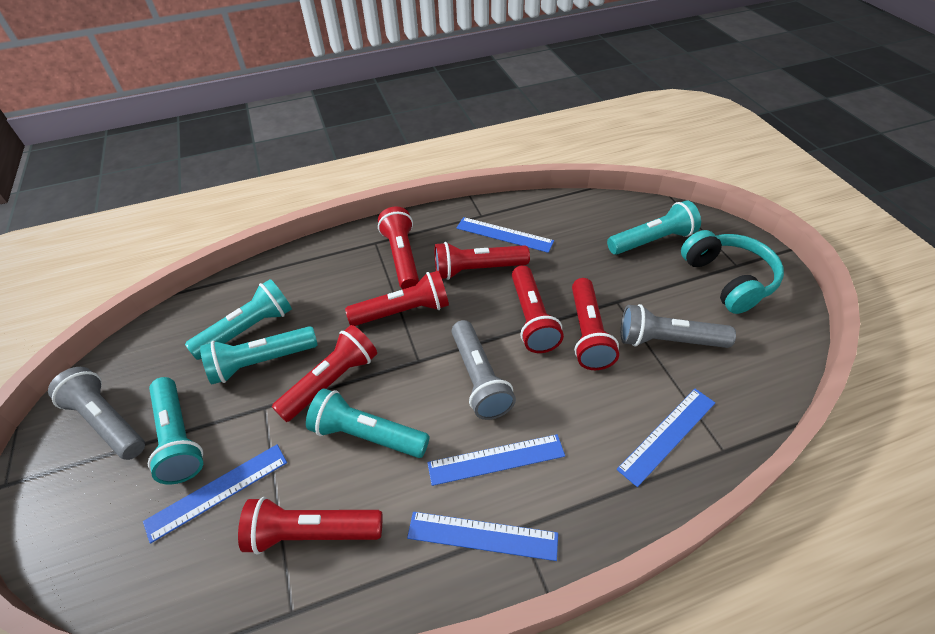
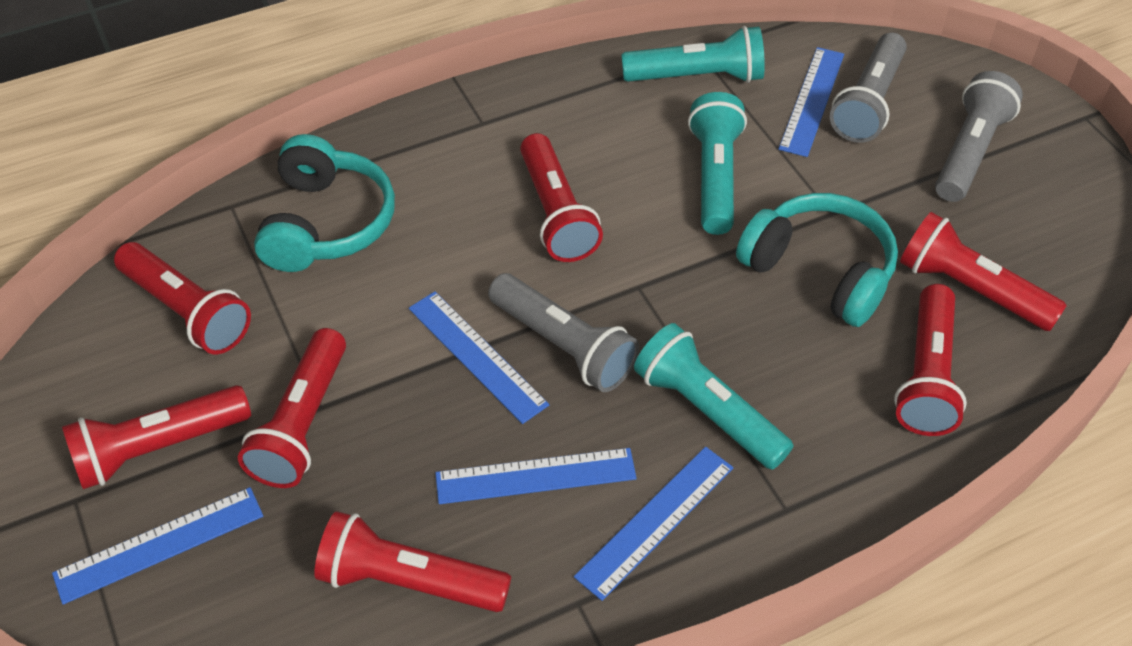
turquoise flashlight: 5 -> 3
turquoise headphones: 1 -> 2

